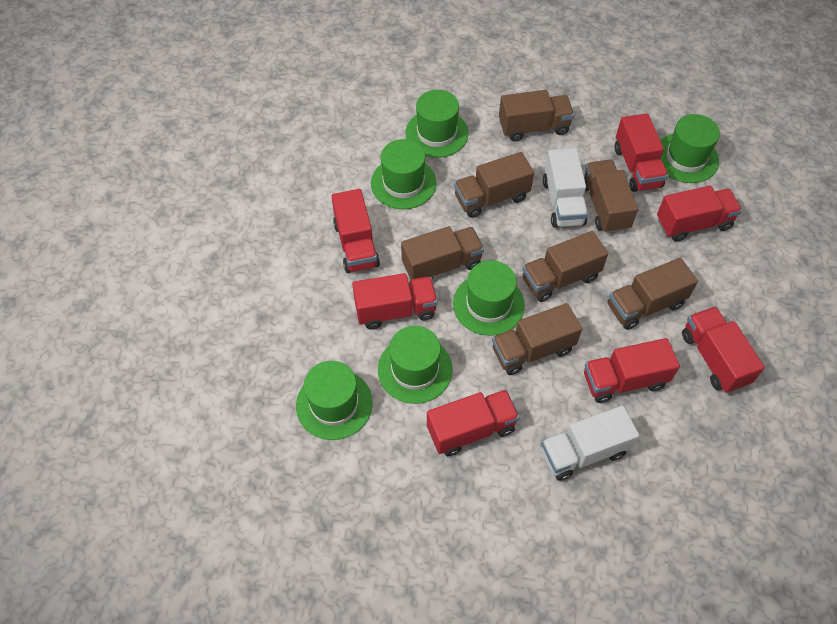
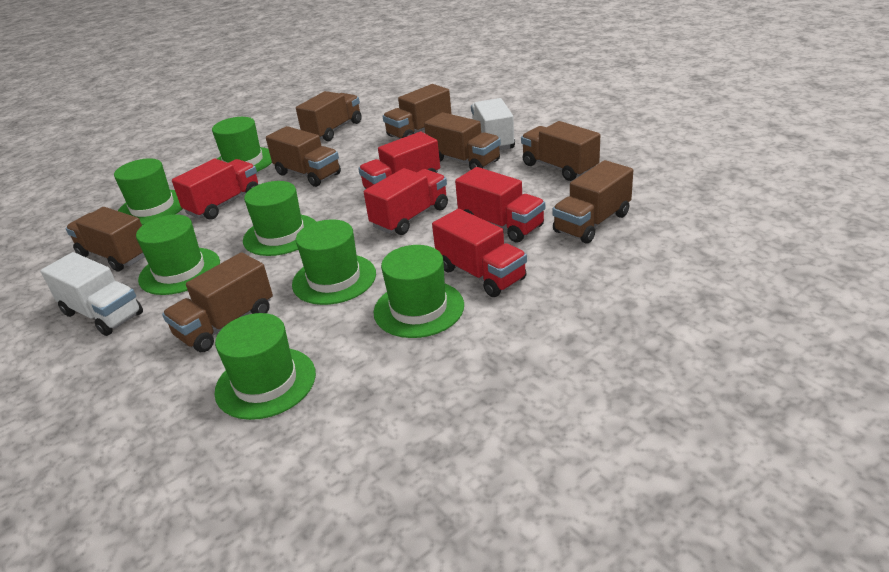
brown truck: 7 -> 8
green hat: 6 -> 7
red truck: 7 -> 5

